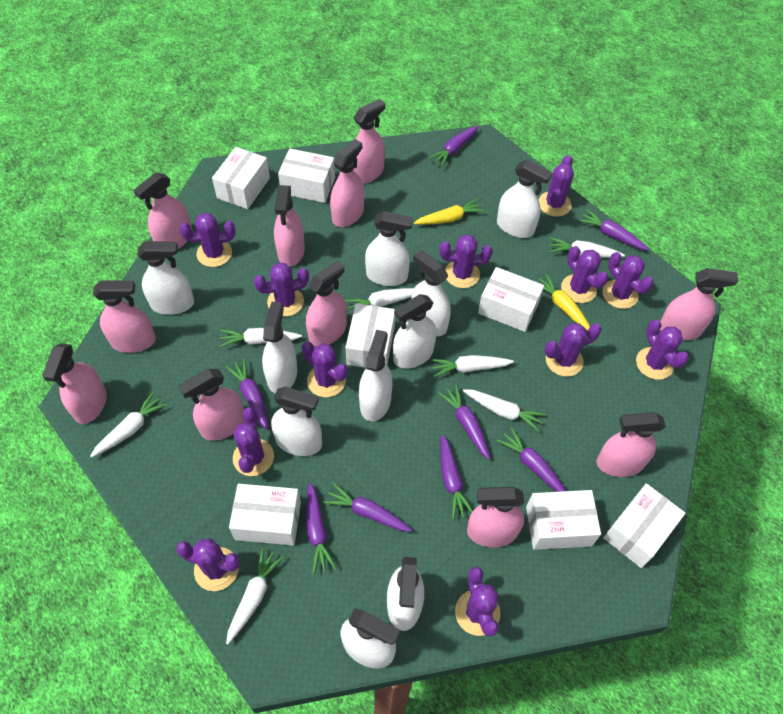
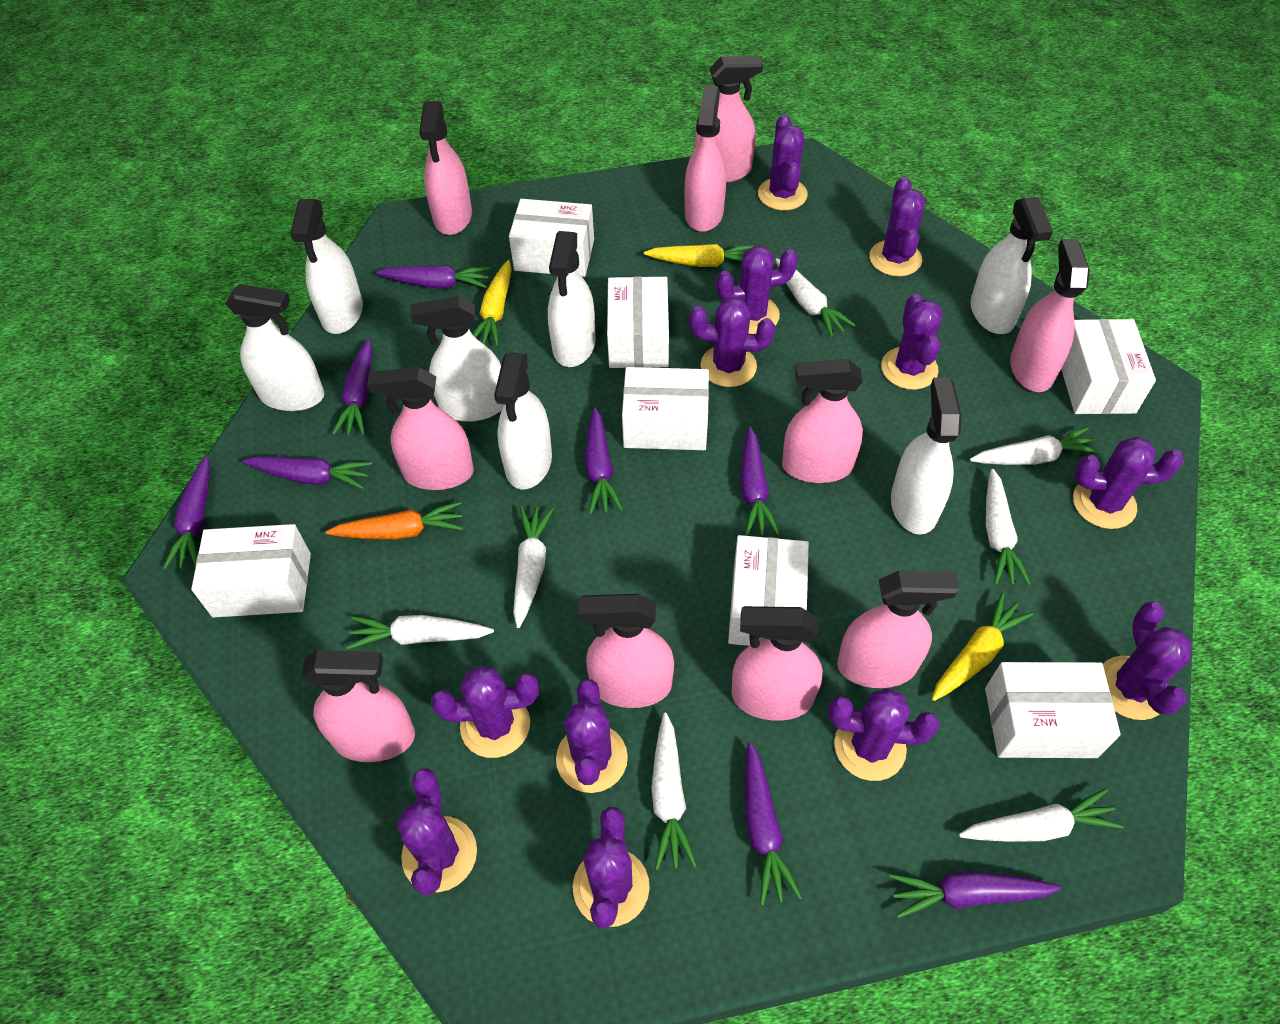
orange carrot: 0 -> 1
pink spray bottle: 11 -> 10
white spray bottle: 10 -> 7
yellow carrot: 2 -> 3

